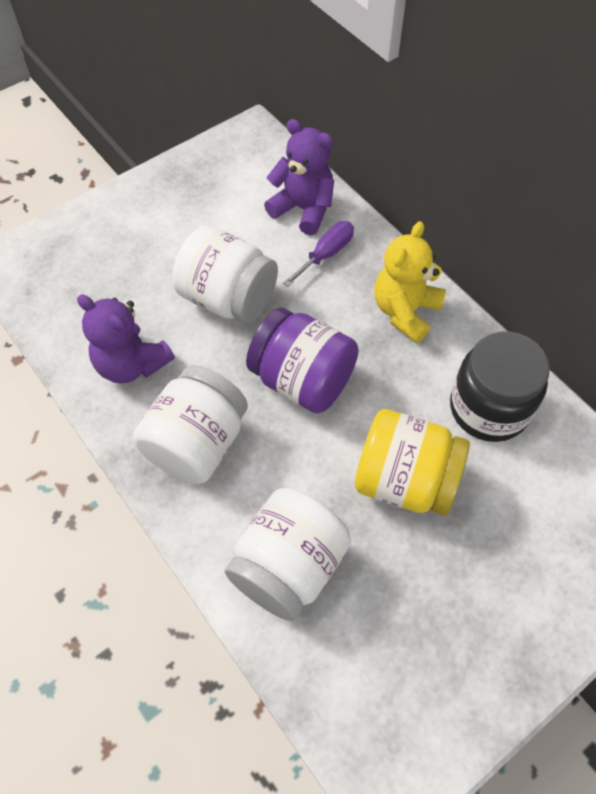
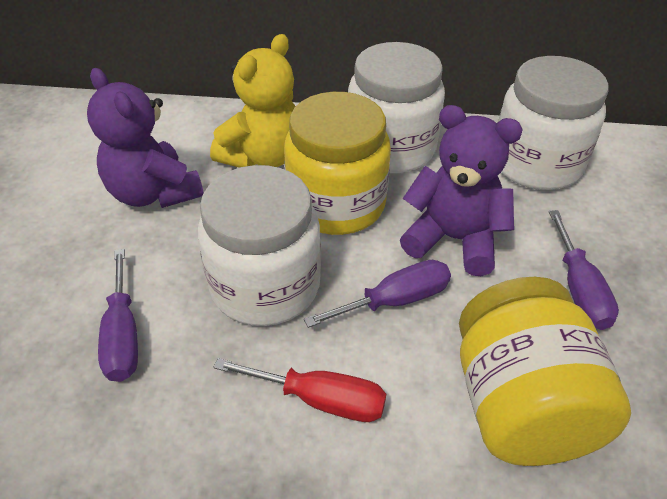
black jar: 1 -> 0
purple jar: 1 -> 0
purple screwdriver: 1 -> 3
red screwdriver: 0 -> 1
yellow jar: 1 -> 2

